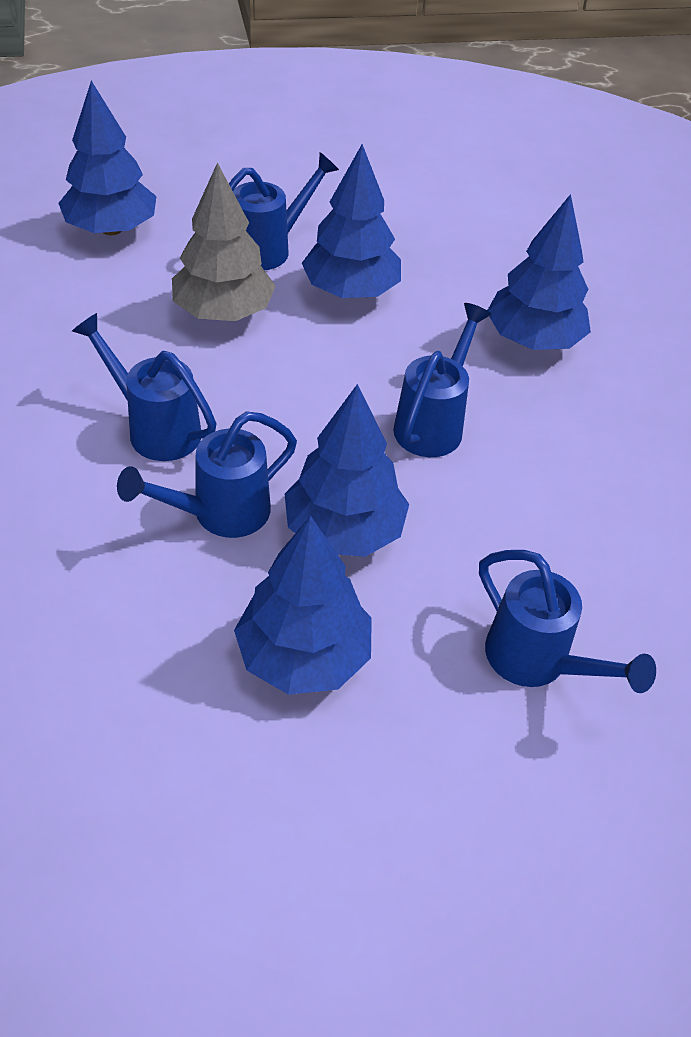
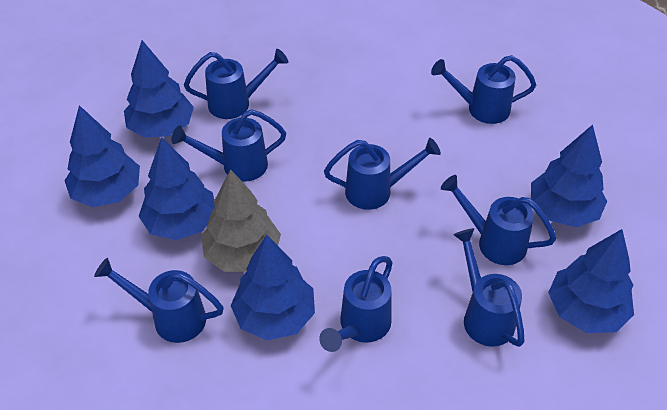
blue tree: 5 -> 6
blue watering can: 5 -> 8

